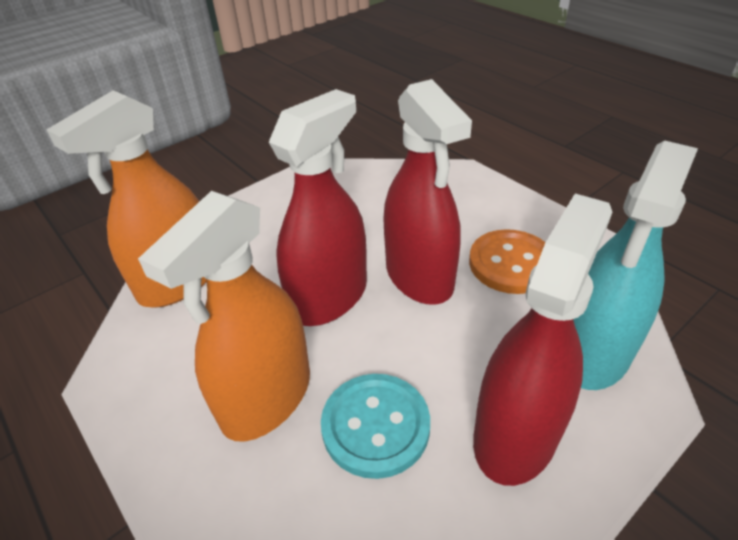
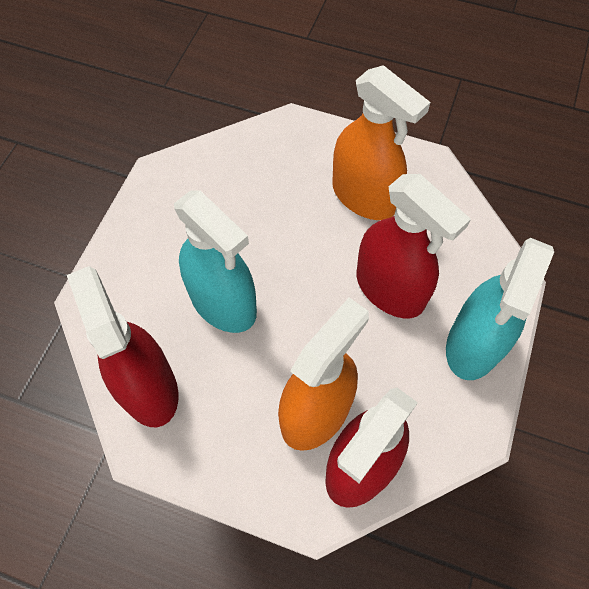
orange button: 1 -> 0
turquoise button: 1 -> 0
turquoise spray bottle: 1 -> 2

